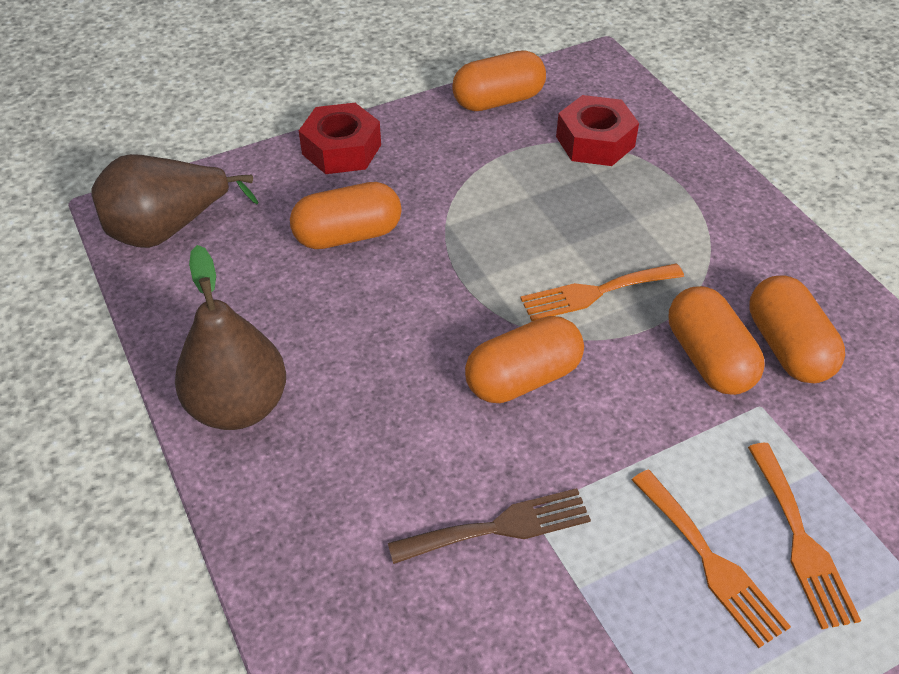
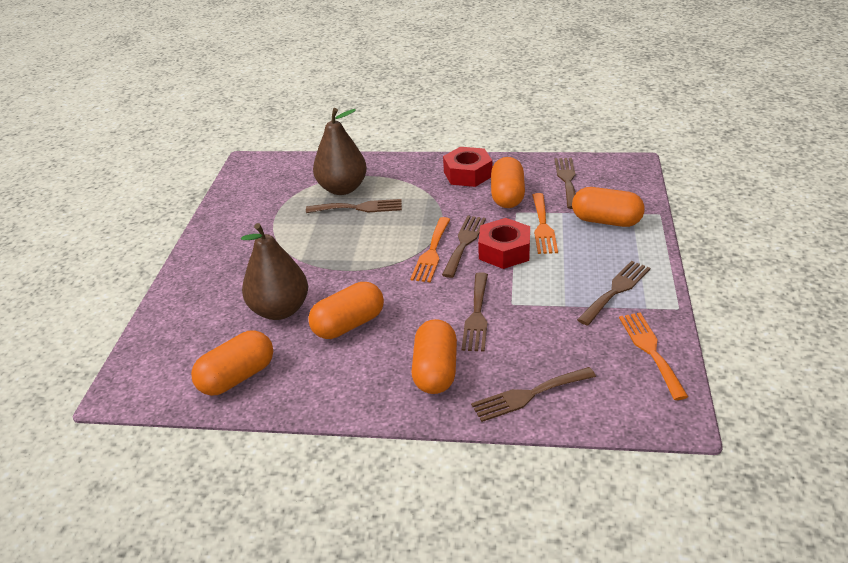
brown fork: 1 -> 6

